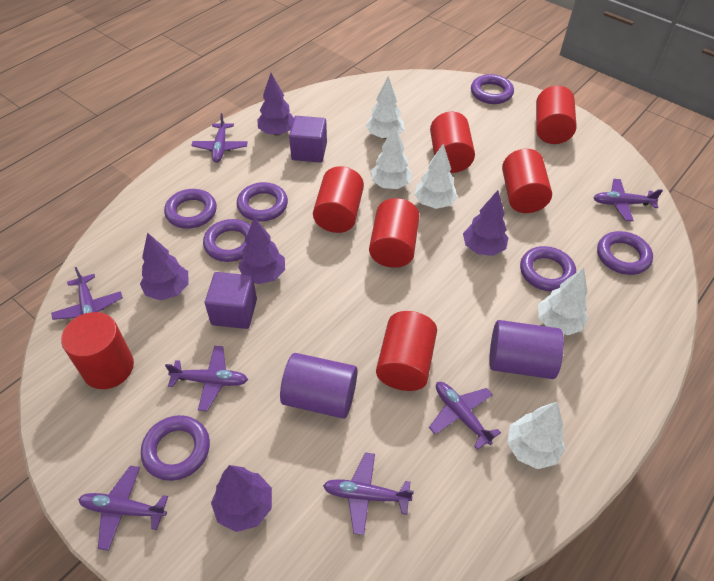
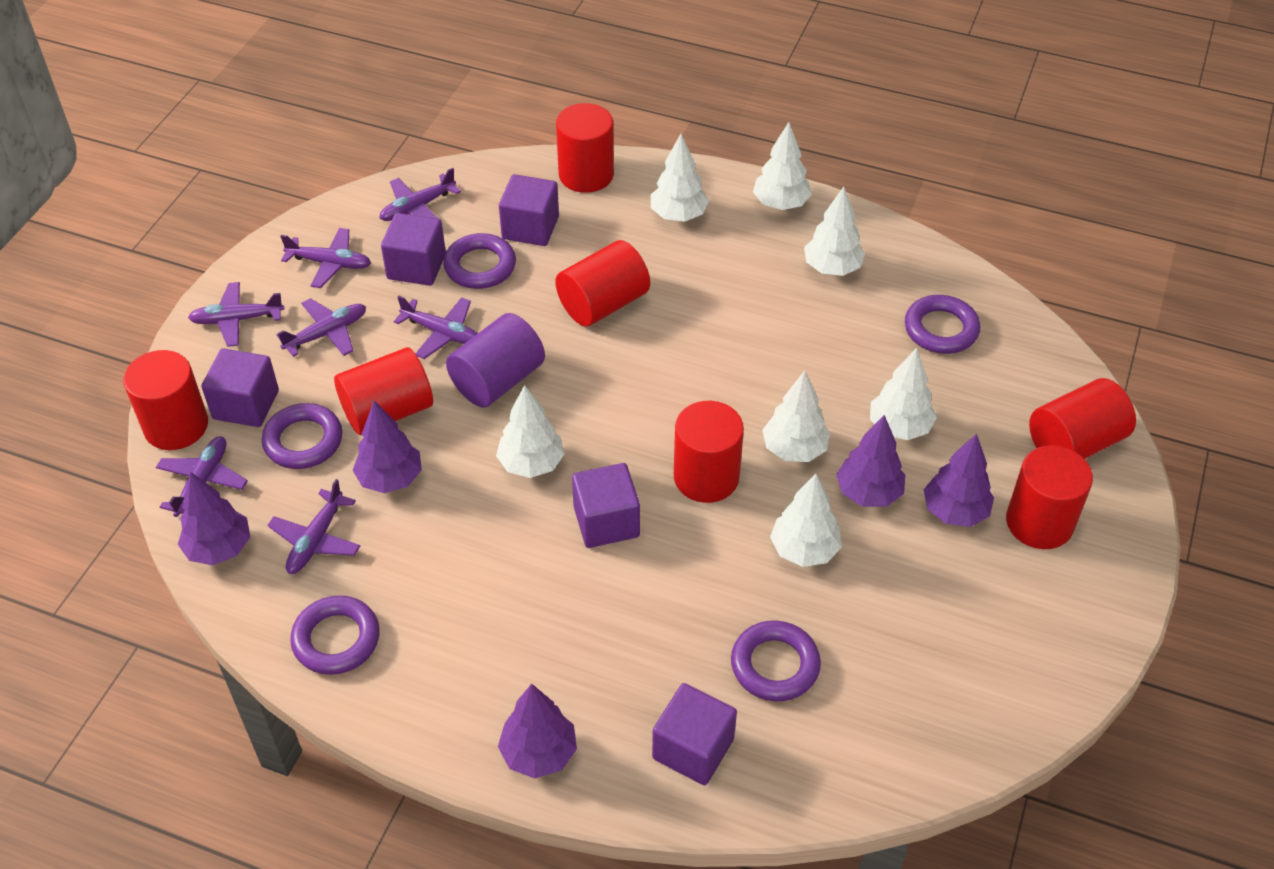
purple cube: 2 -> 5
purple cylinder: 2 -> 1
purple ring: 7 -> 5
white tree: 5 -> 7

